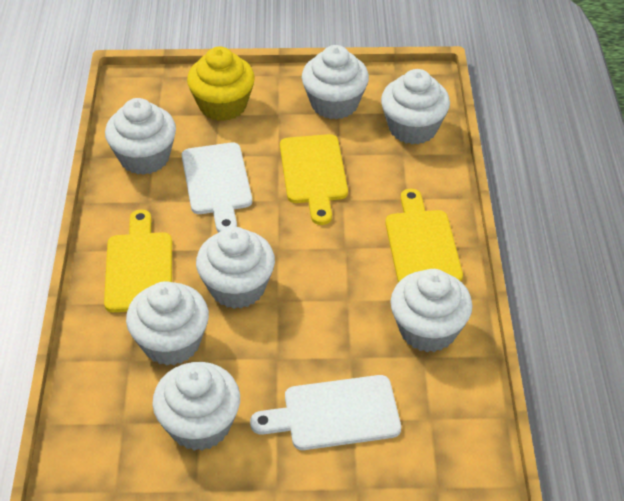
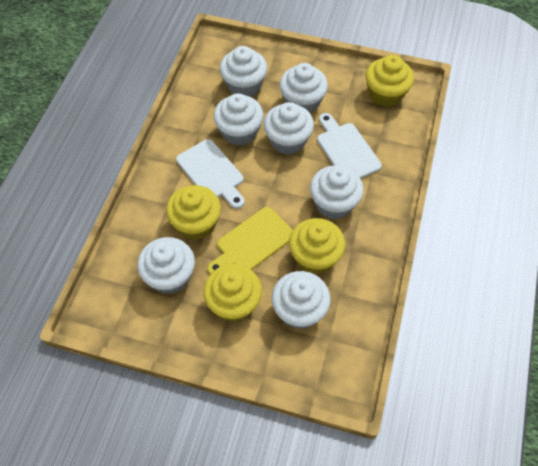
yellow cupcake: 1 -> 4
yellow cutting board: 3 -> 1

